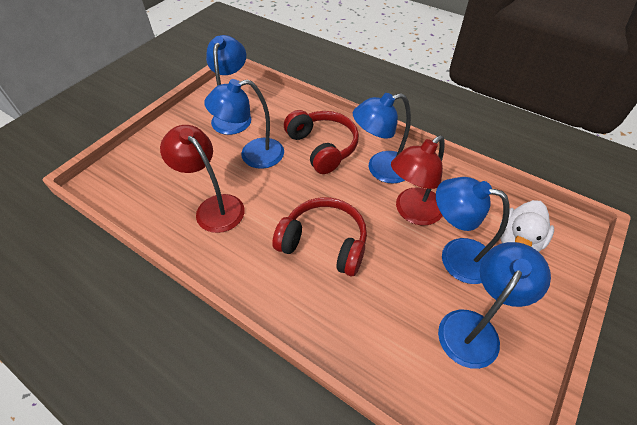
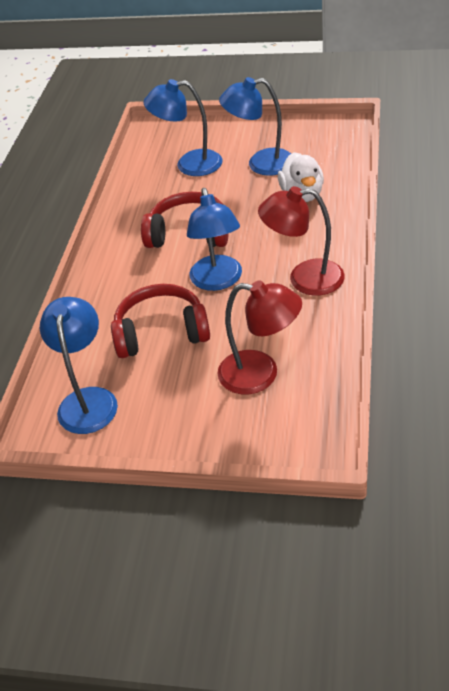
blue lamp: 5 -> 4

